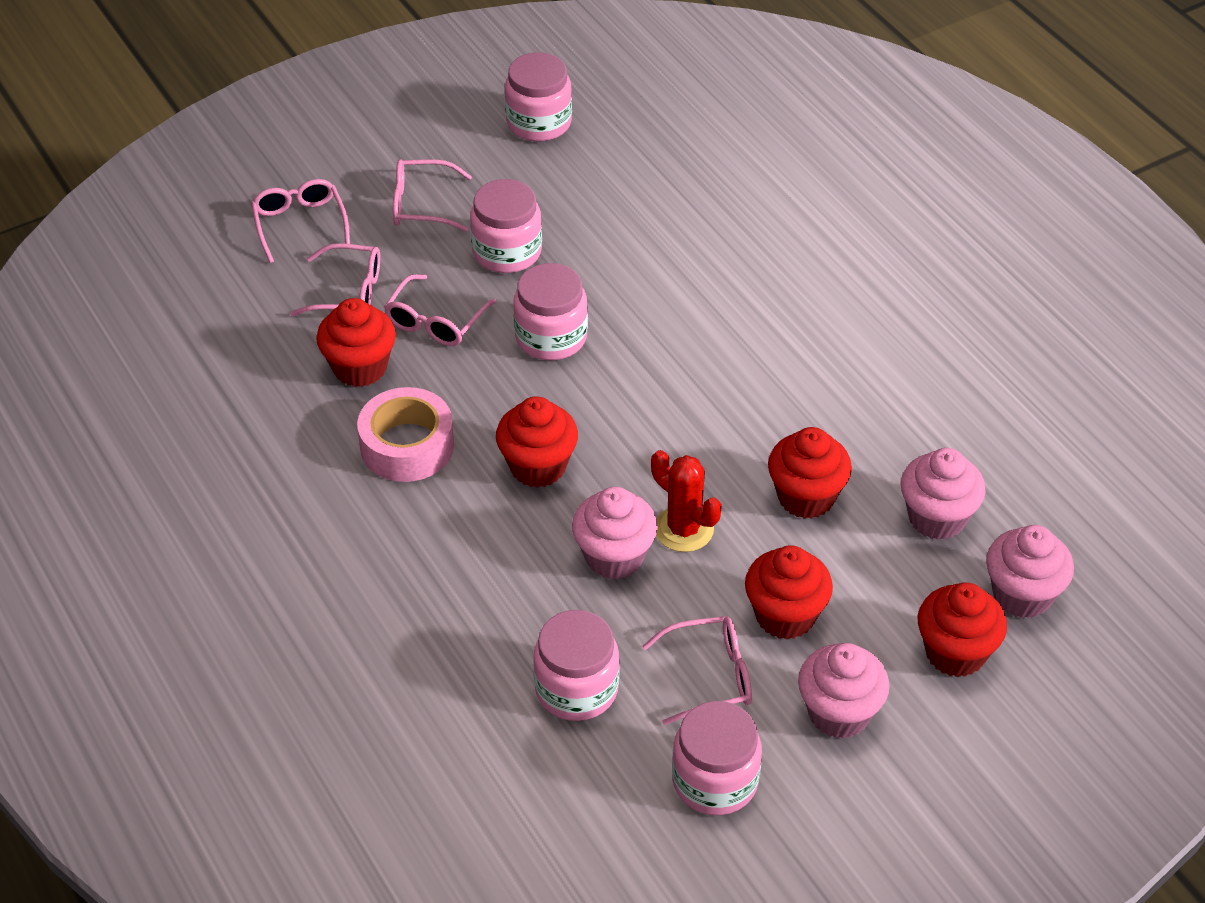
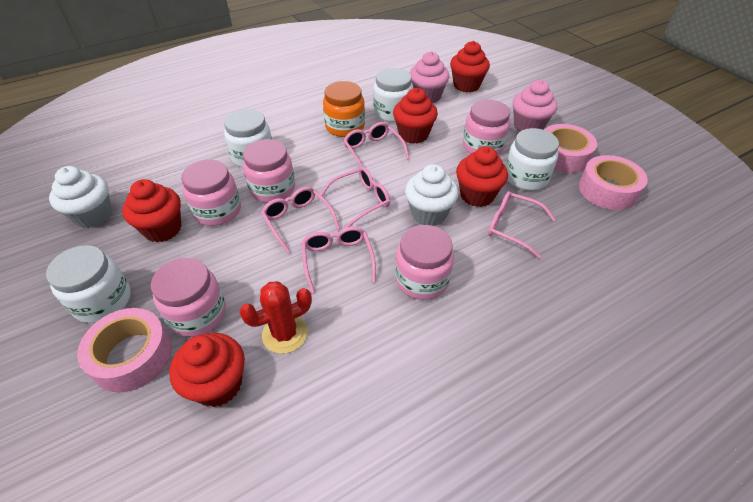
orange jar: 0 -> 1
pink cupcake: 4 -> 2
pink tape: 1 -> 3
white cupcake: 0 -> 2
white jar: 0 -> 4

